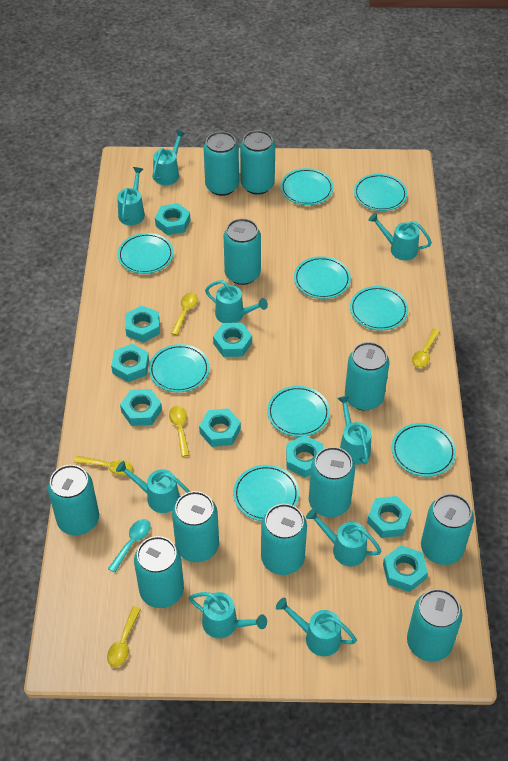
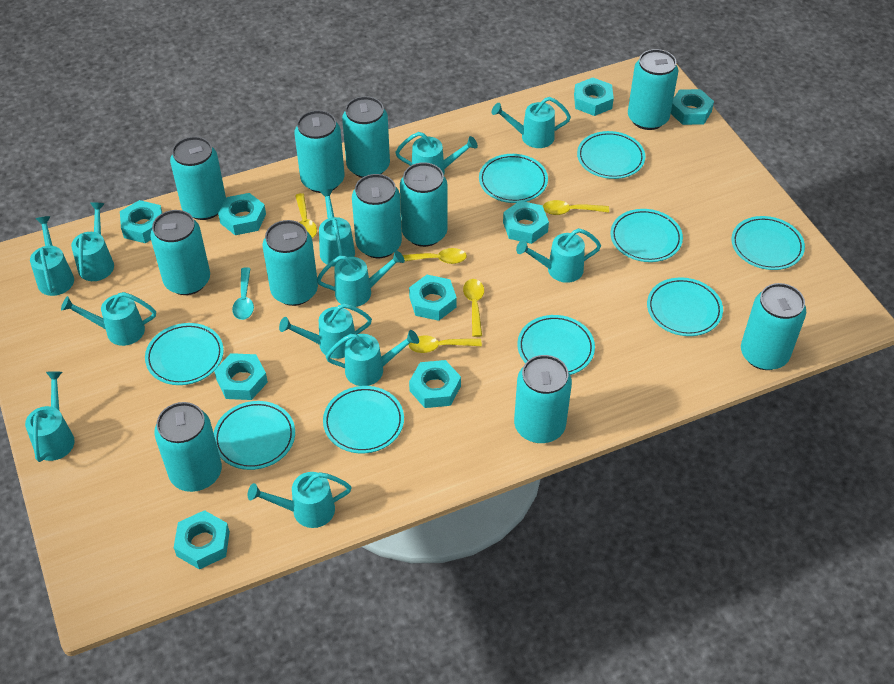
turquoise watering can: 9 -> 12

